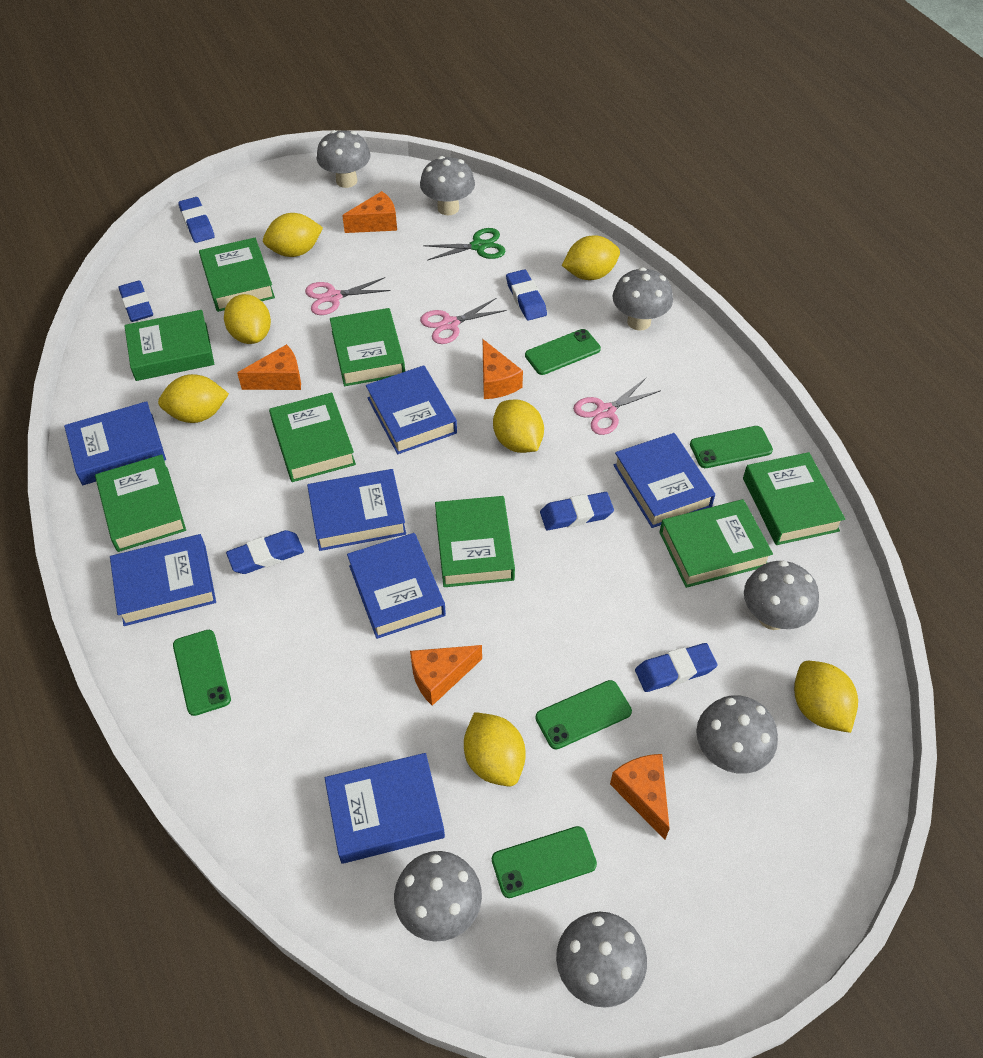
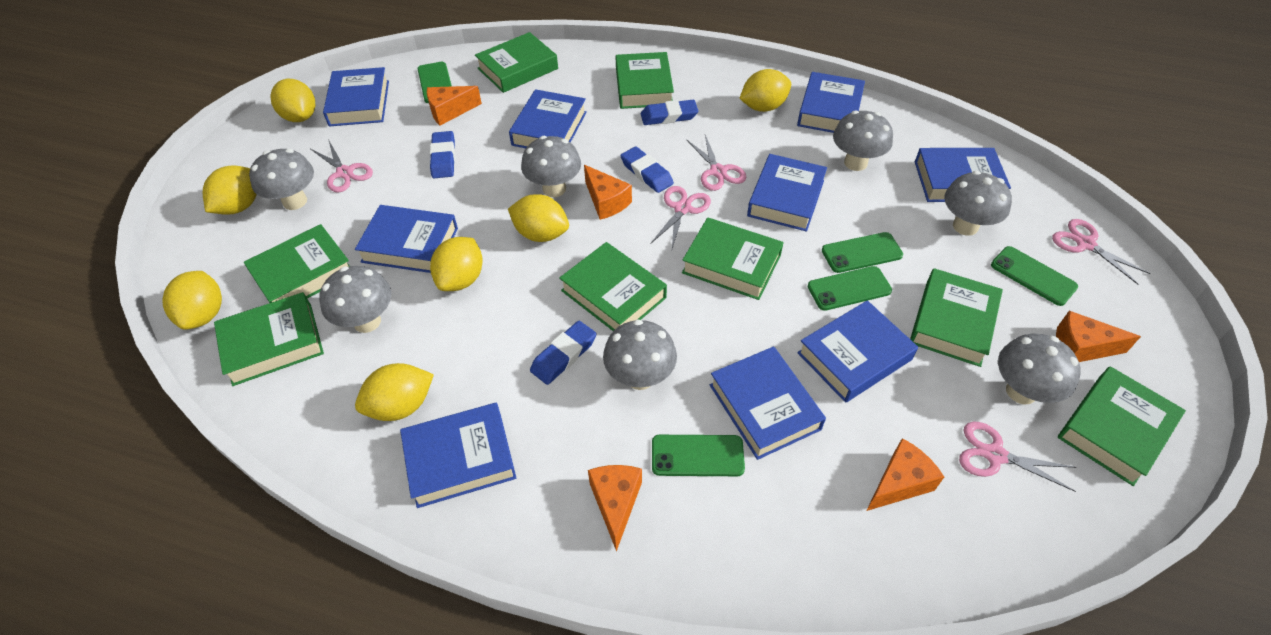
blue book: 7 -> 9
blue eraser: 6 -> 4
green scissors: 1 -> 0
pink scissors: 3 -> 5

